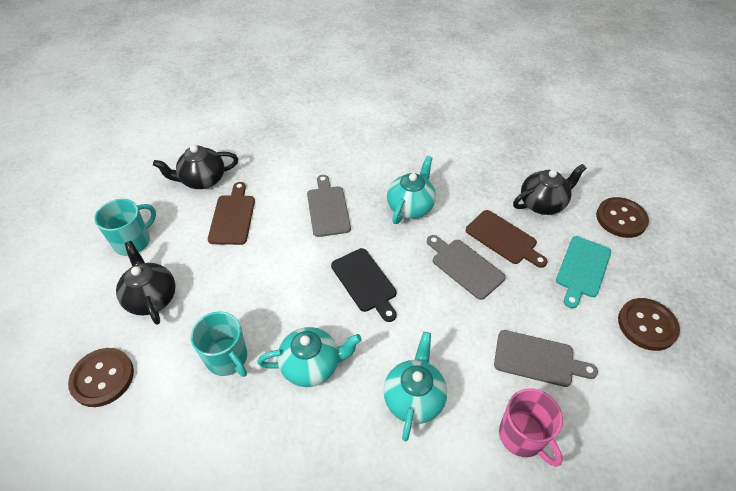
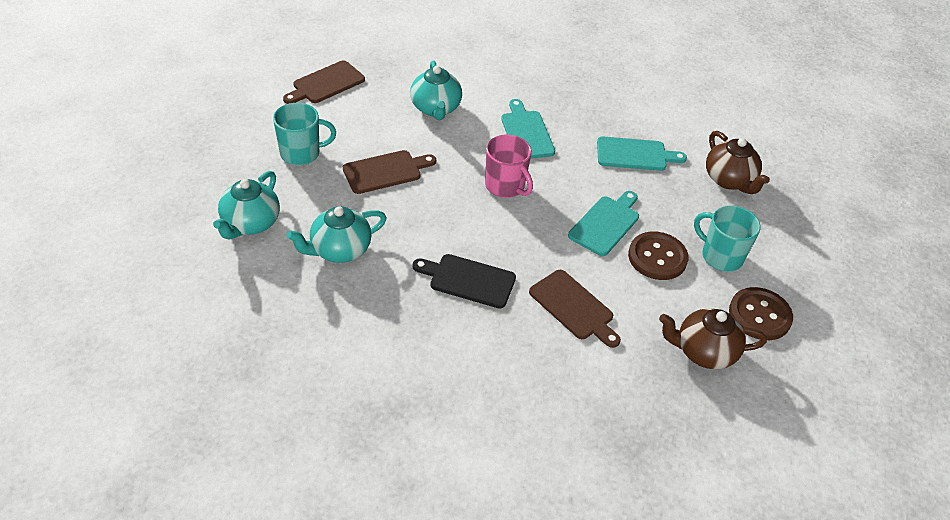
black teapot: 3 -> 0
brown button: 3 -> 2
brown cutting board: 2 -> 3
brown teapot: 0 -> 2
grey cutting board: 3 -> 0
turquoise cutting board: 1 -> 3

